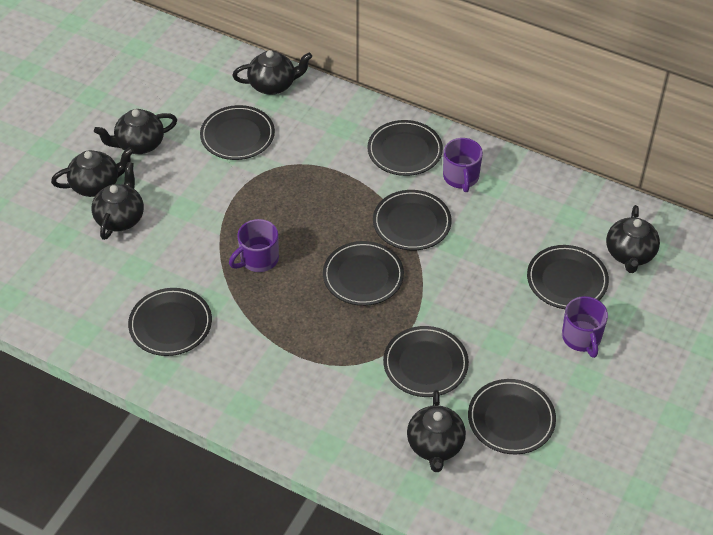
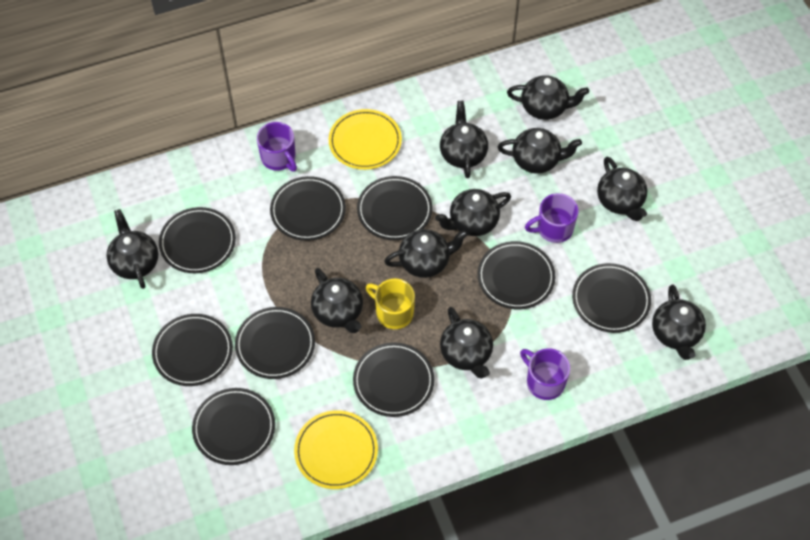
black plate: 8 -> 9
black teapot: 6 -> 10
yellow mug: 0 -> 1
yellow plate: 0 -> 2

